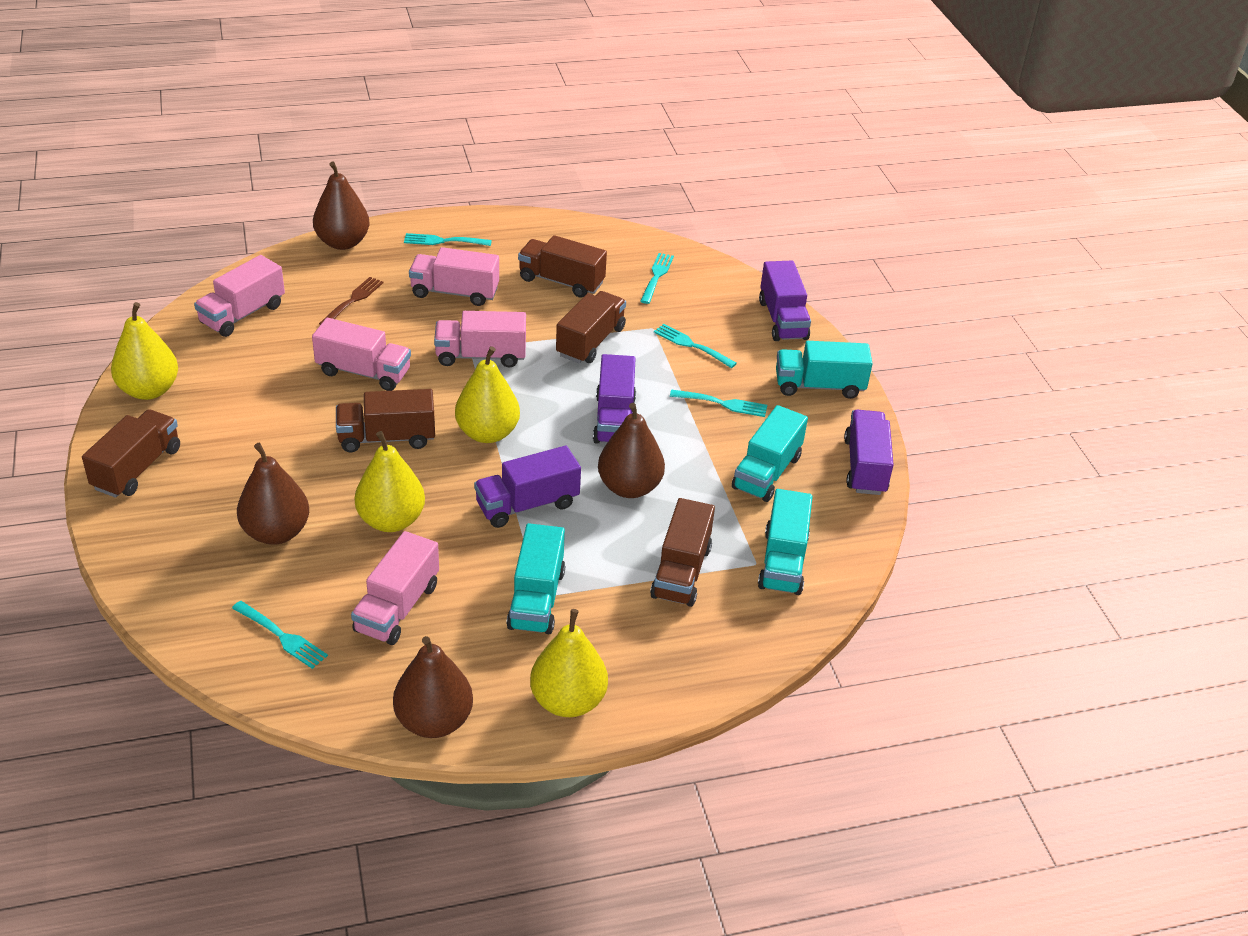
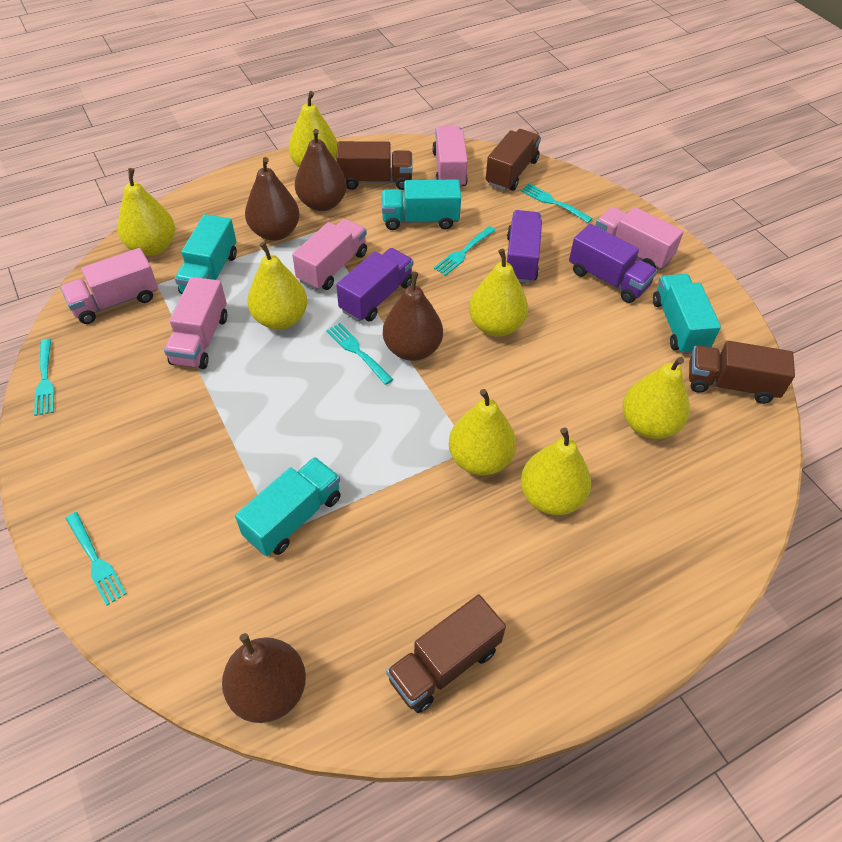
brown fork: 1 -> 0
brown truck: 5 -> 4
purple truck: 4 -> 3
yellow pear: 4 -> 7

